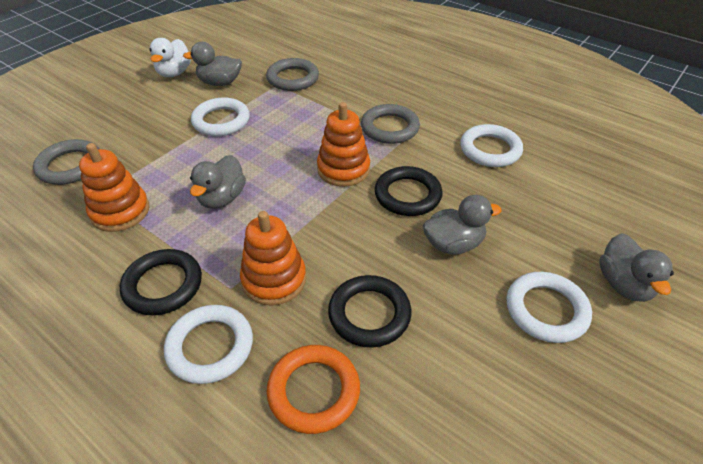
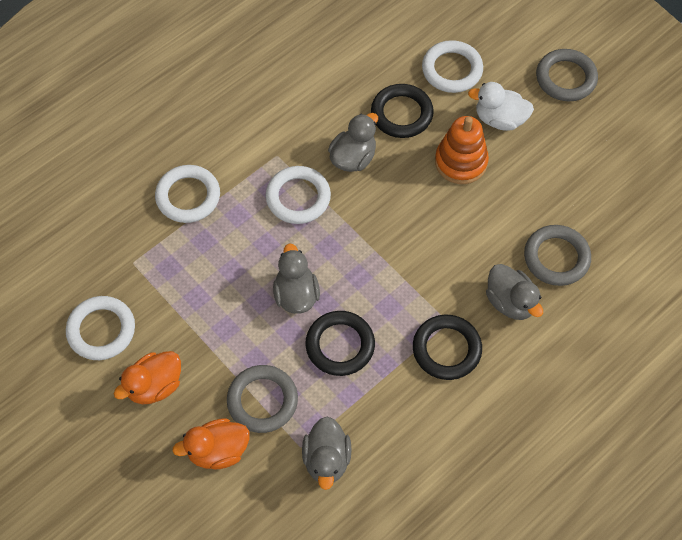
orange duck: 0 -> 2
orange ring: 1 -> 0
orange stacking toy: 3 -> 1

